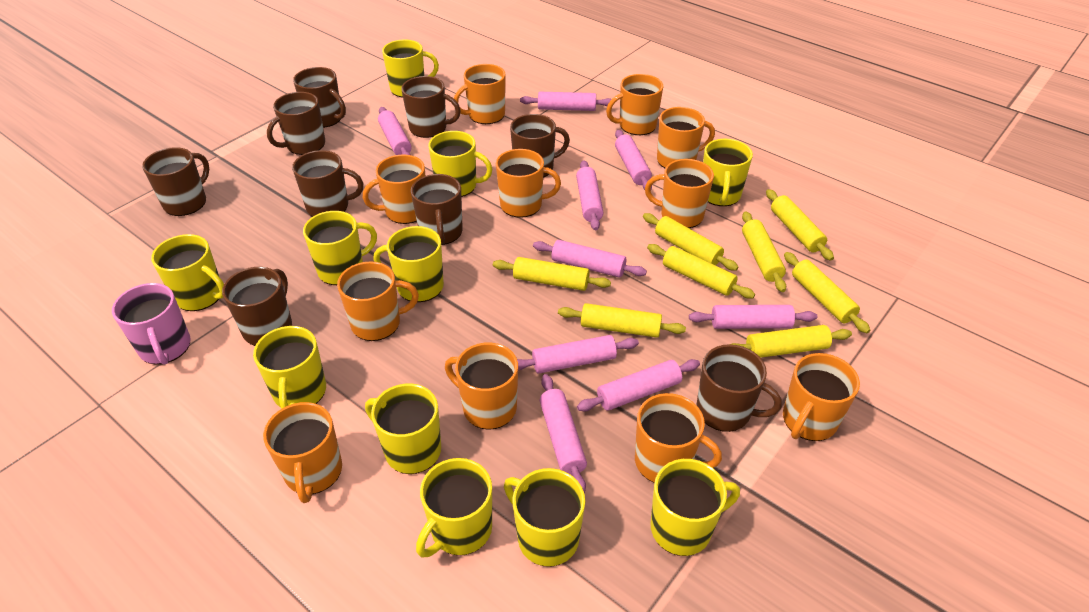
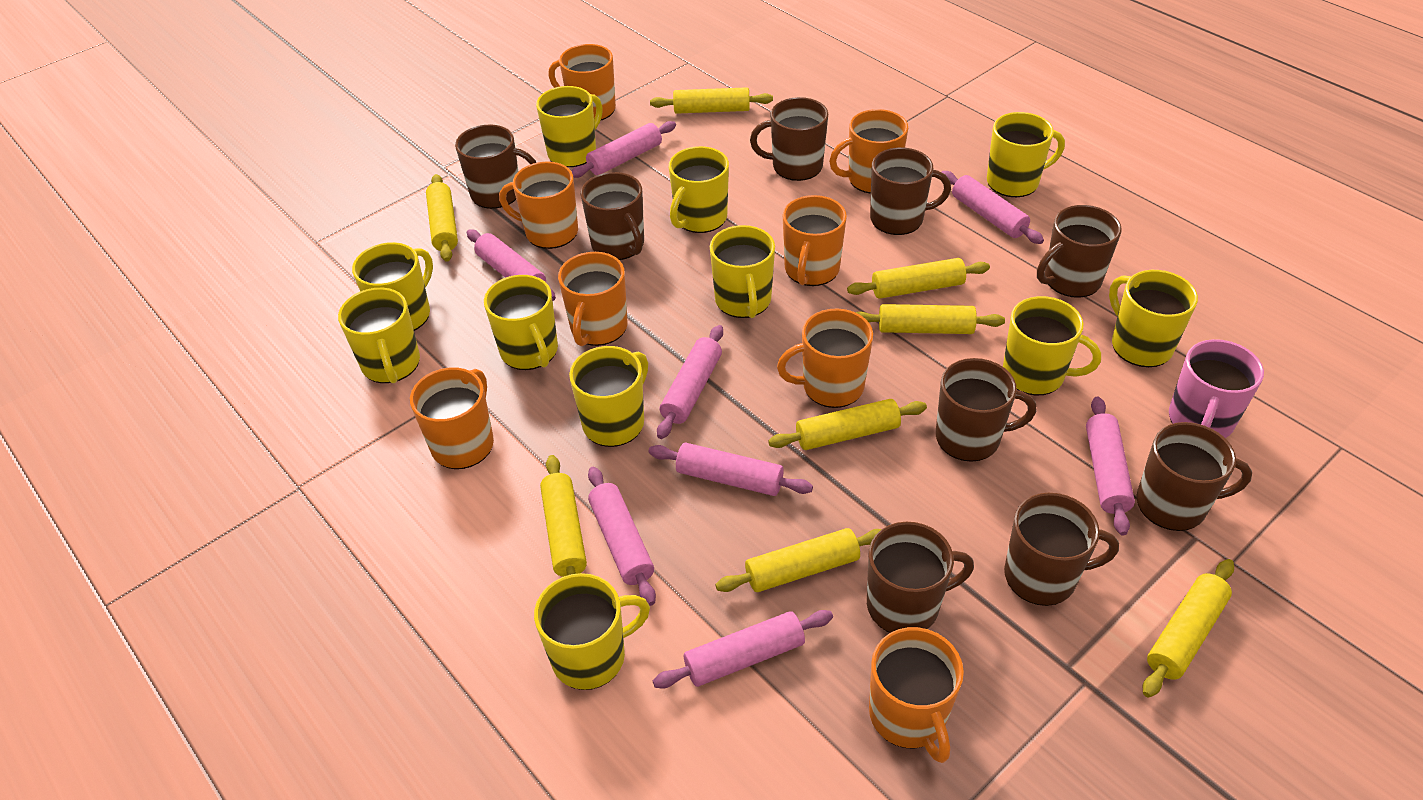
orange mug: 11 -> 8
pink rolling pin: 9 -> 8

